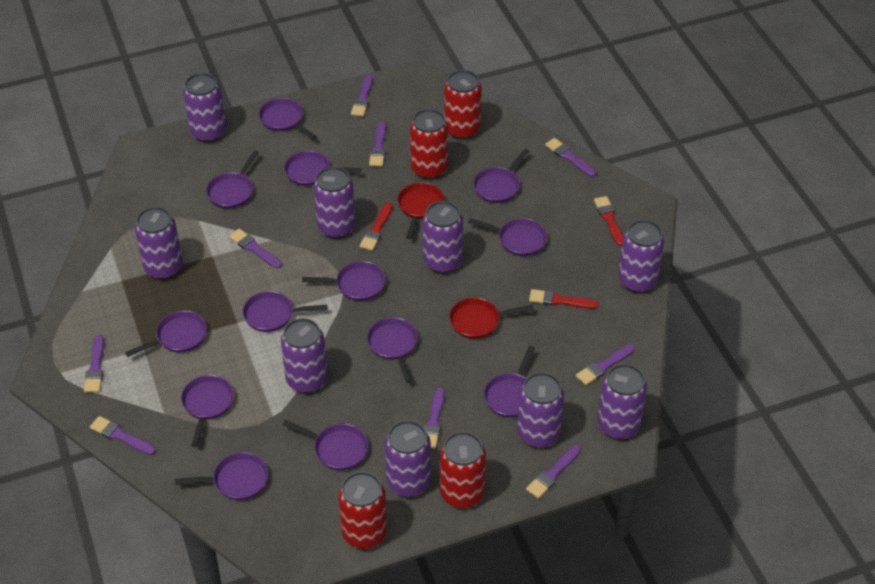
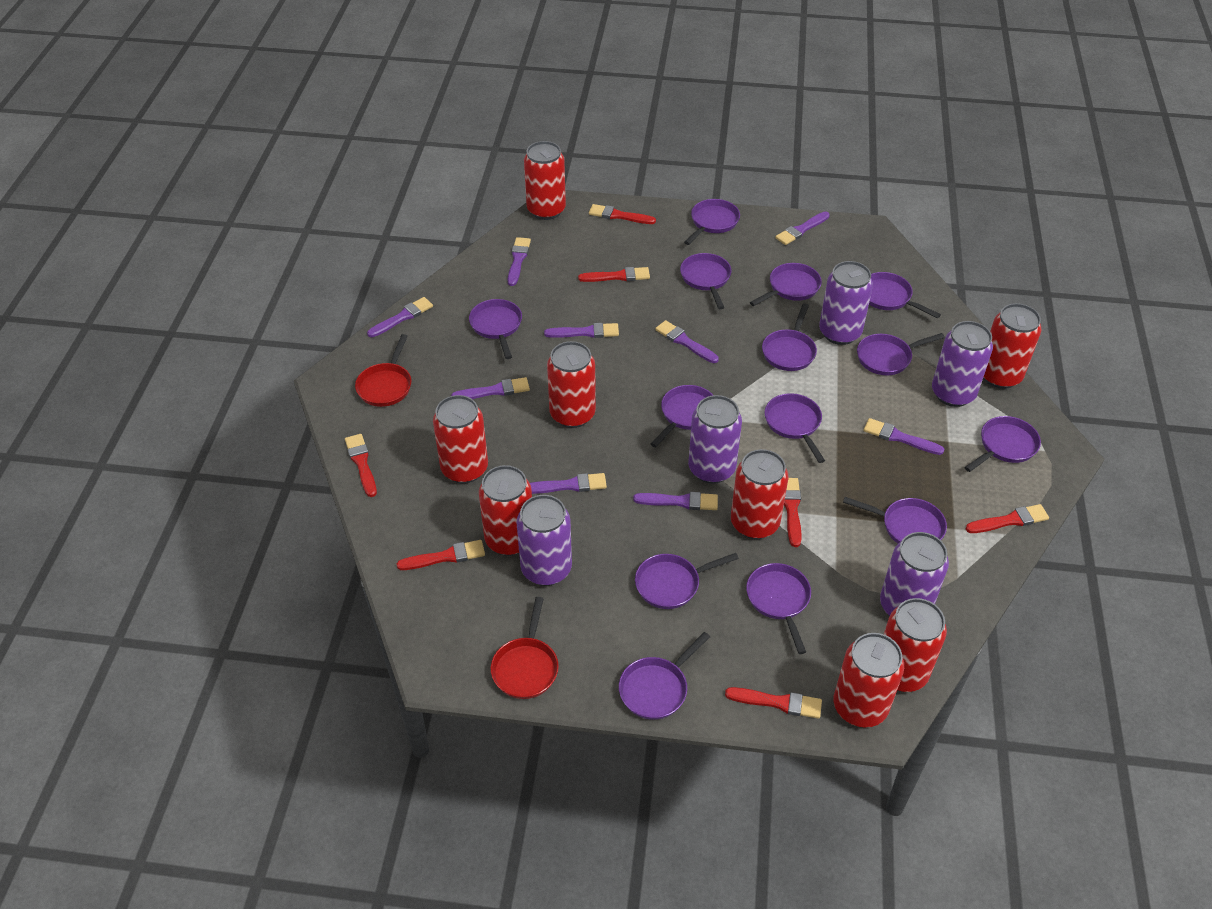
purple can: 9 -> 5
purple pan: 13 -> 14
red brush: 3 -> 7
red can: 4 -> 8

